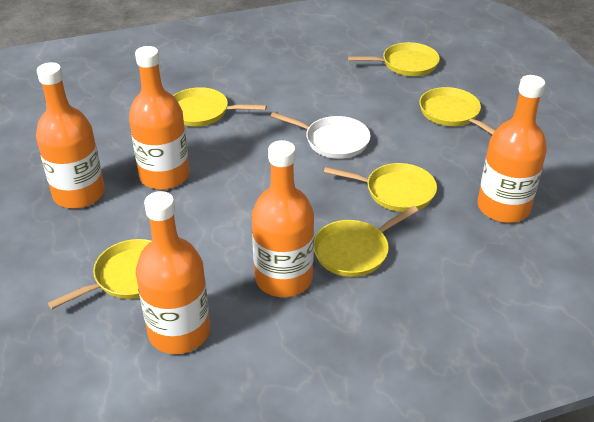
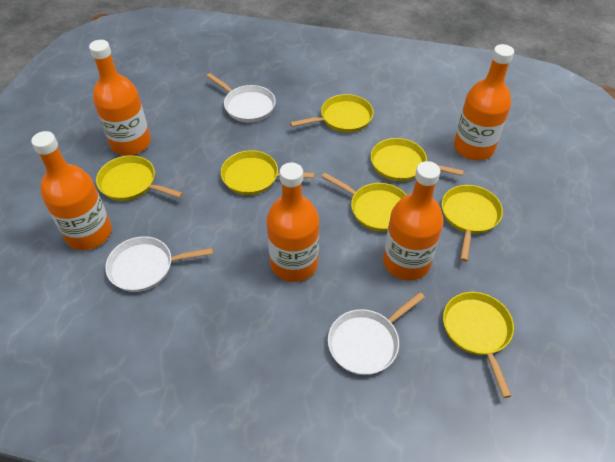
white pan: 1 -> 3
yellow pan: 6 -> 7

